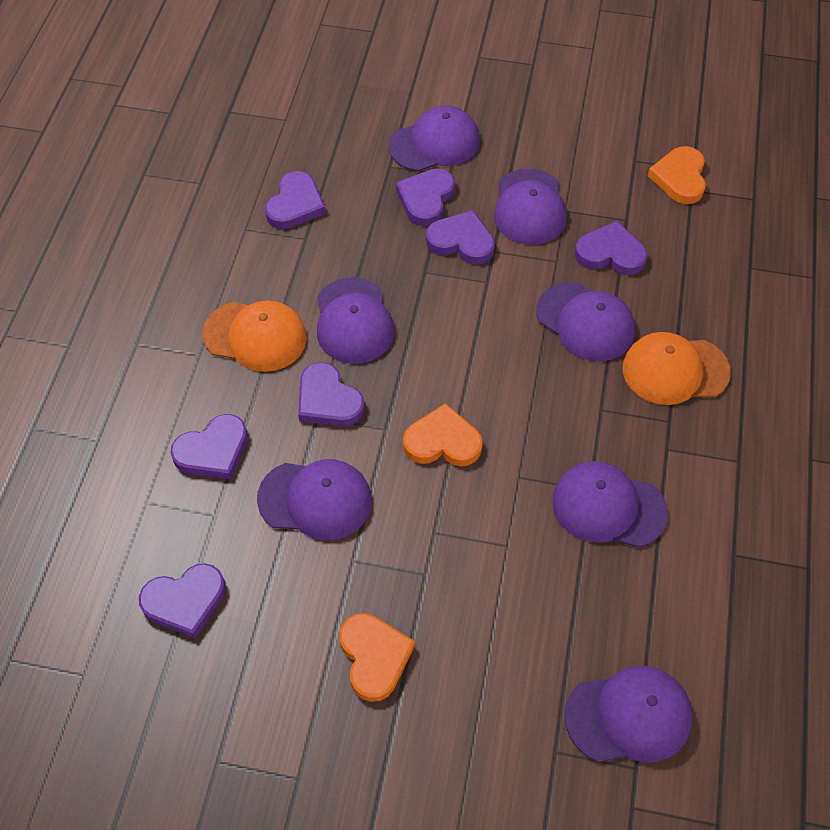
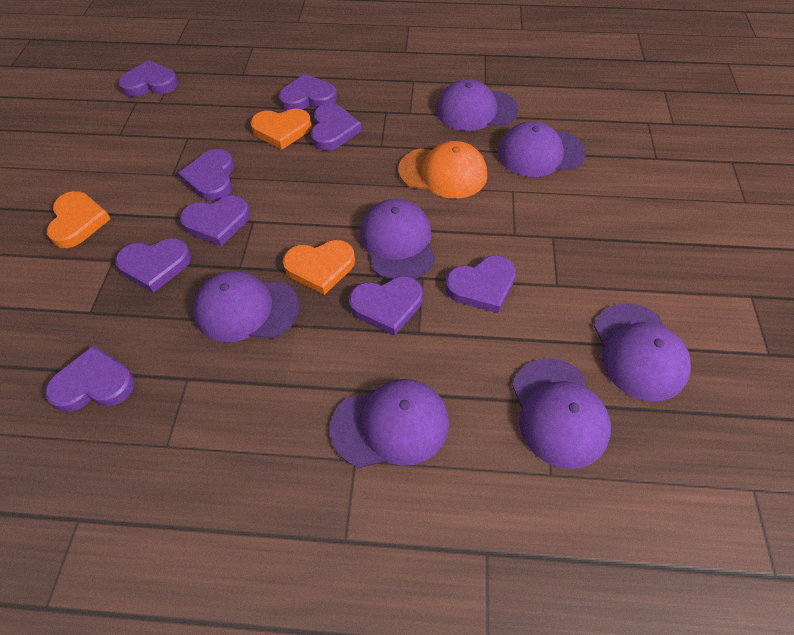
orange cap: 2 -> 1
purple heart: 7 -> 9

